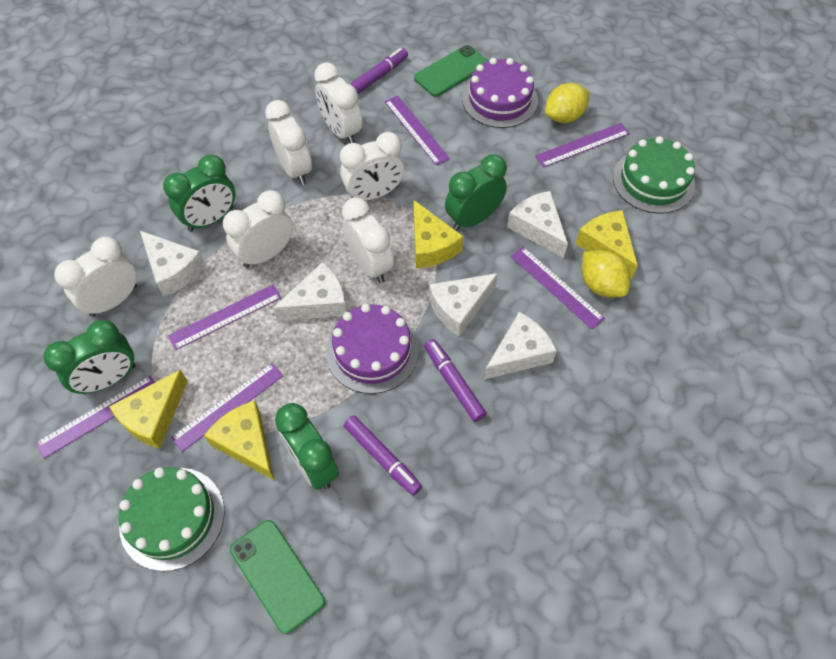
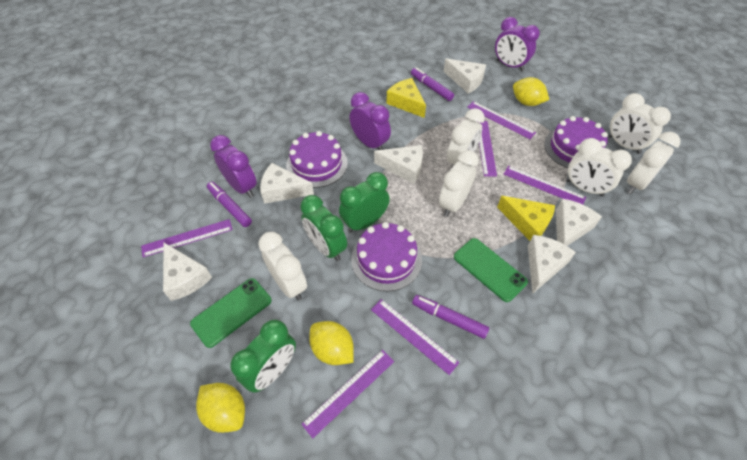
green cake: 2 -> 0
green clock: 4 -> 3
purple cake: 2 -> 3
purple clock: 0 -> 3
white cheese: 5 -> 6
yellow cheese: 4 -> 2
yellow lemon: 2 -> 3

